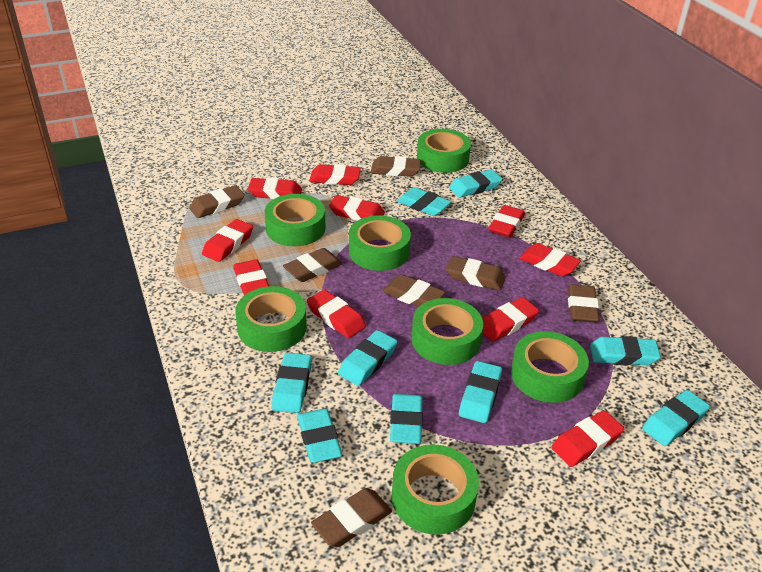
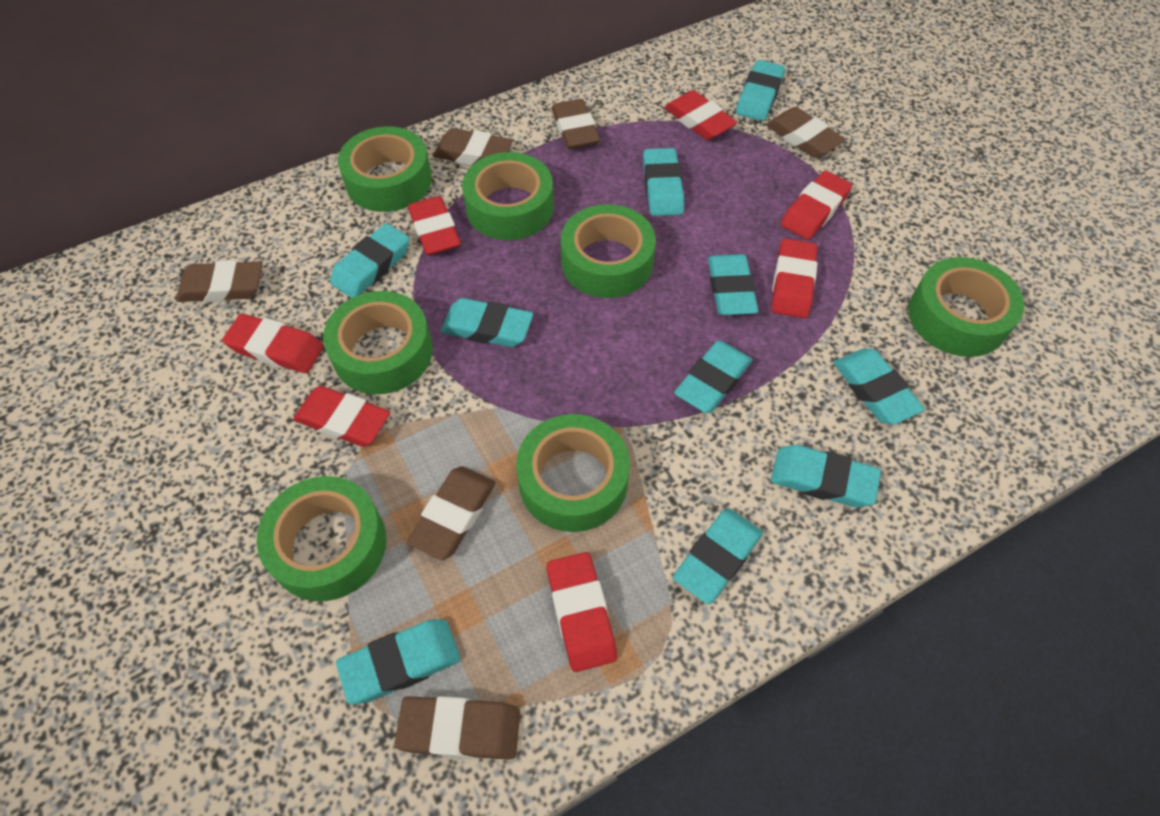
brown eraser: 7 -> 6
red eraser: 10 -> 7
turquoise eraser: 9 -> 10

